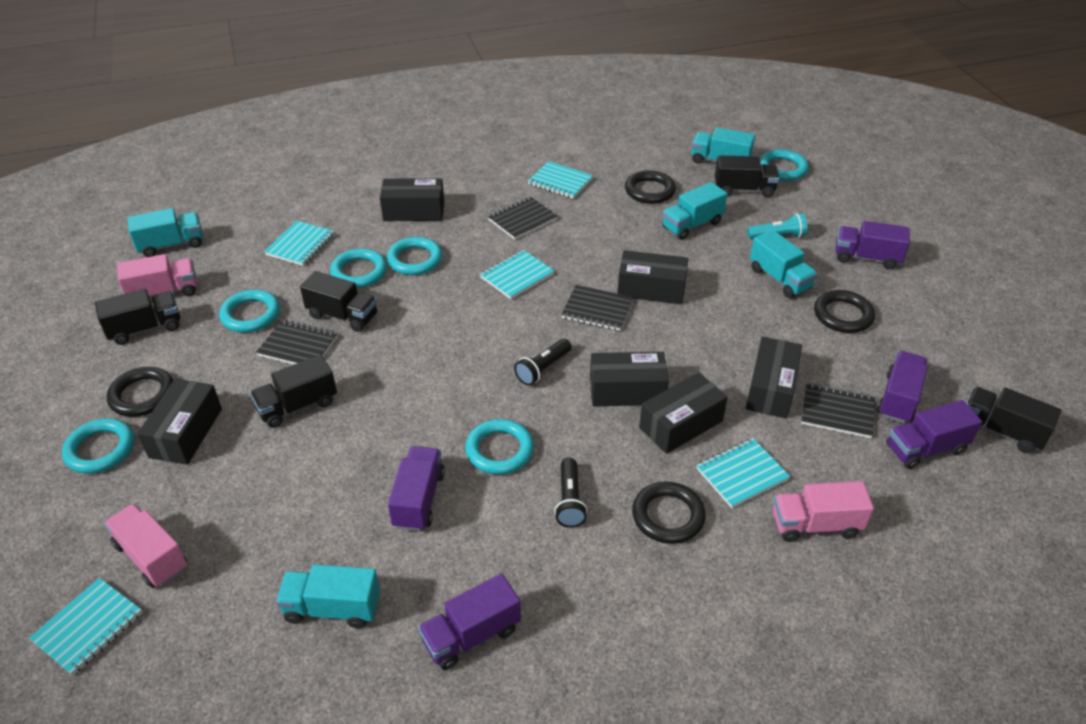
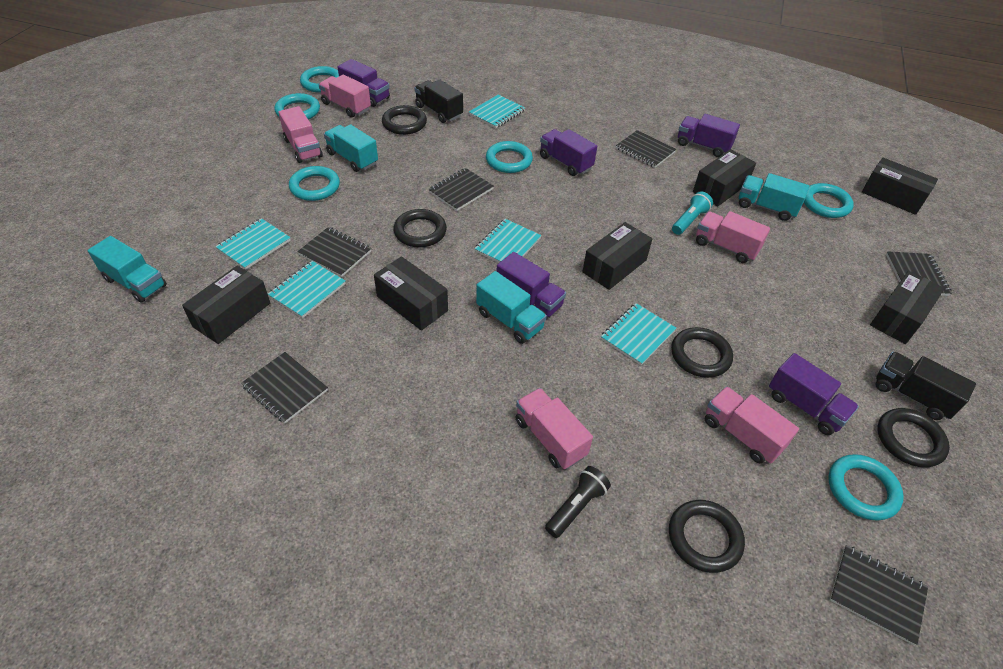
black flashlight: 2 -> 1
black notebook: 4 -> 6
black ring: 4 -> 5
black truck: 5 -> 2
pink truck: 3 -> 5
turquoise truck: 5 -> 4

